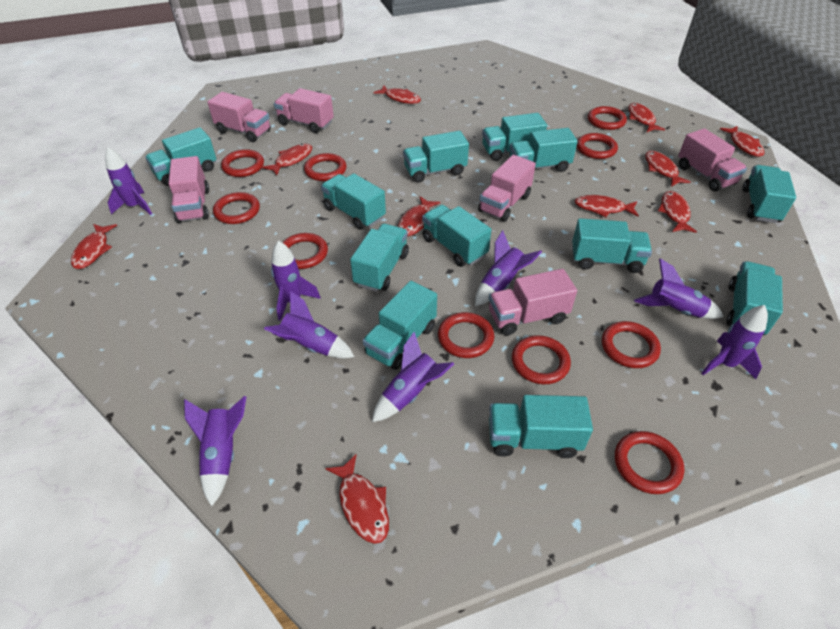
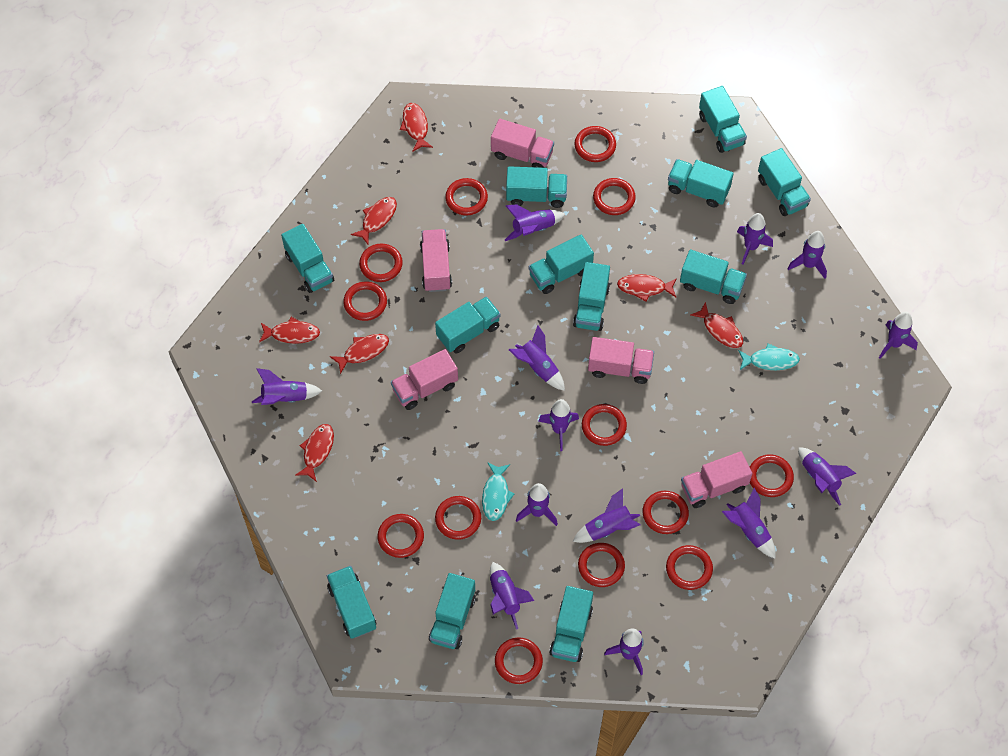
pink truck: 6 -> 5
purple rocket: 8 -> 13
red fish: 10 -> 7
red ring: 10 -> 13
turquoise fish: 0 -> 2

